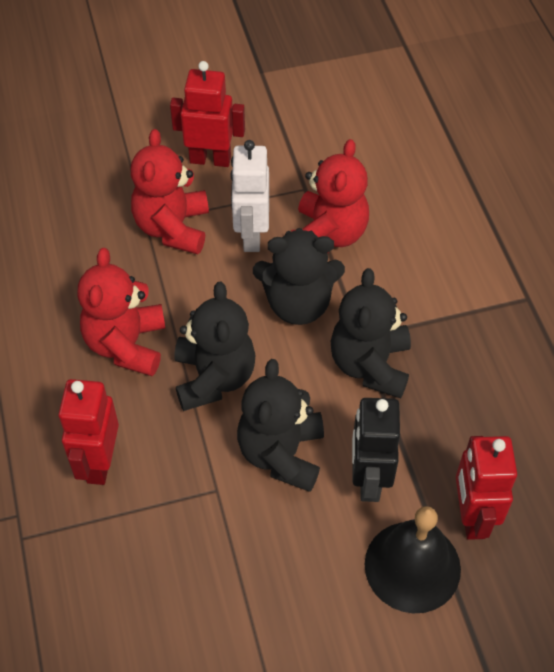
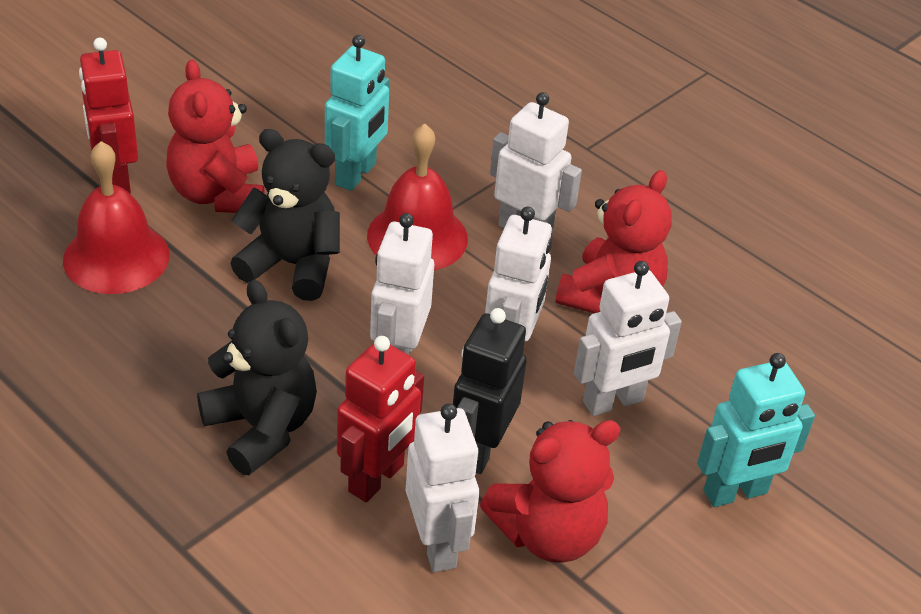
black bell: 1 -> 0
black teddy bear: 4 -> 2
red bell: 0 -> 2
red robot: 3 -> 2
turquoise robot: 0 -> 2
white robot: 1 -> 5

